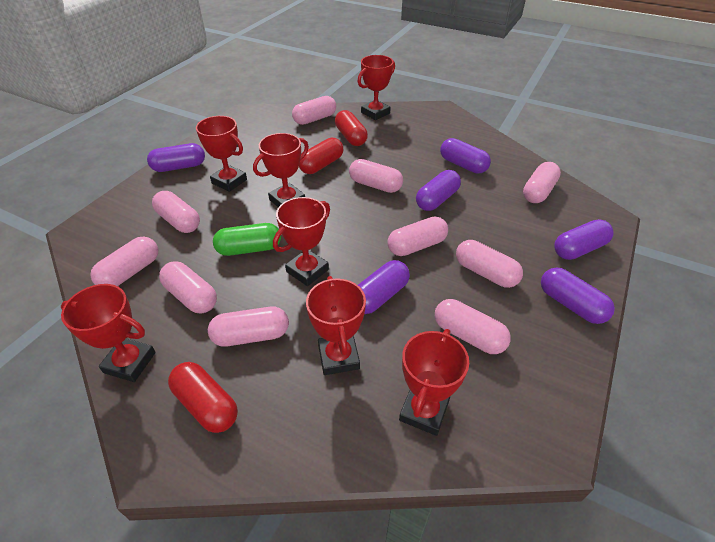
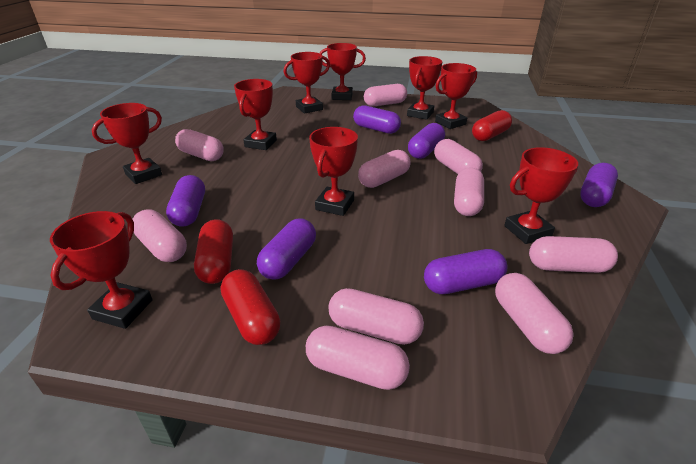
green capsule: 1 -> 0
red trophy: 7 -> 9

